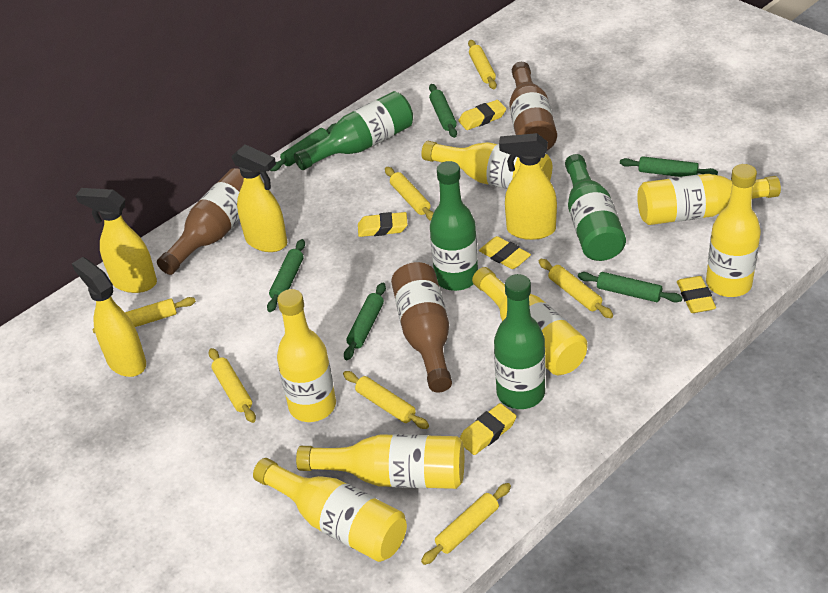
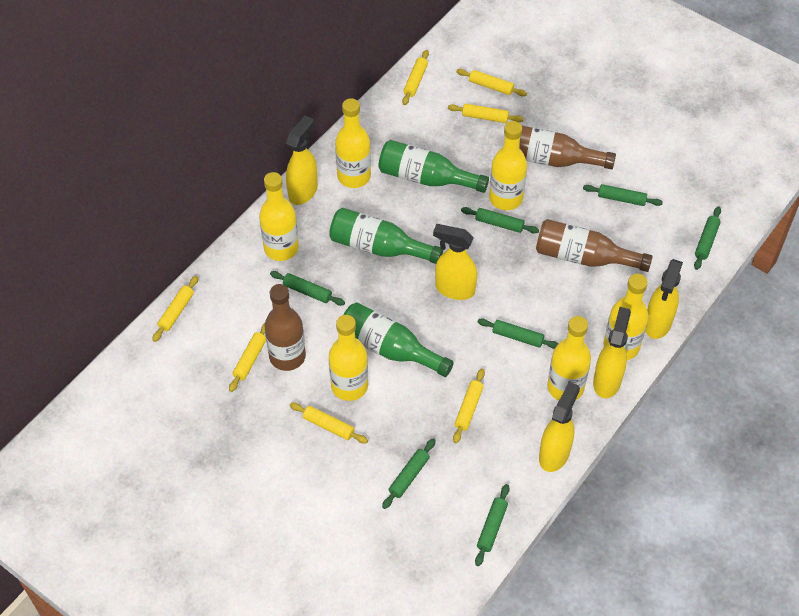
green bottle: 4 -> 3
green rolling pin: 6 -> 7
yellow bottle: 7 -> 6
yellow eraser: 5 -> 0
yellow spray bottle: 4 -> 5

